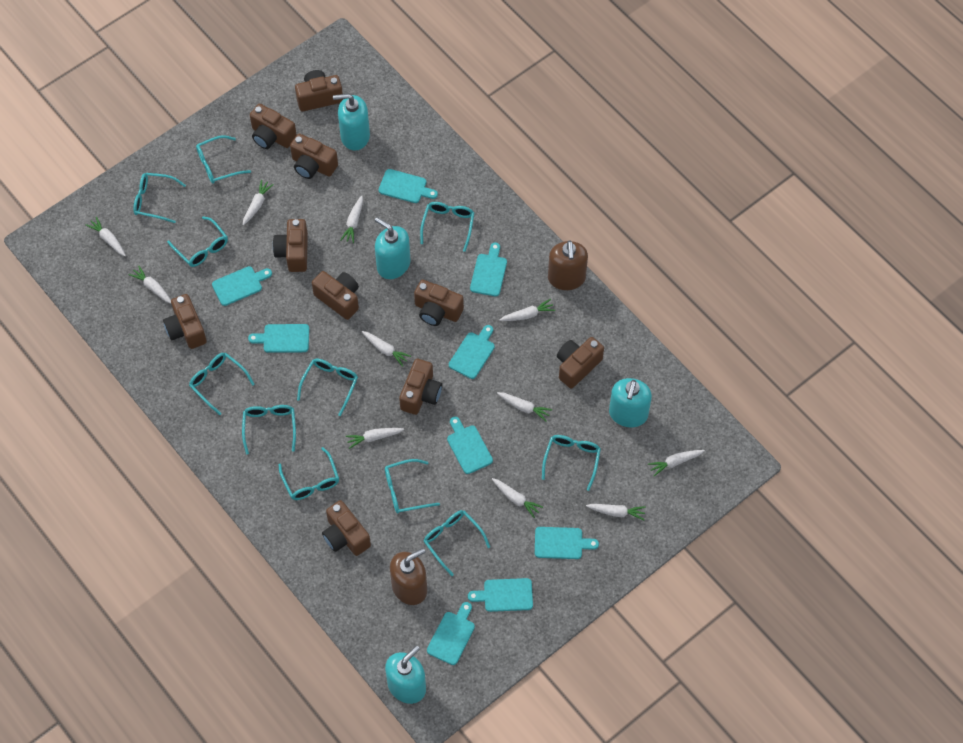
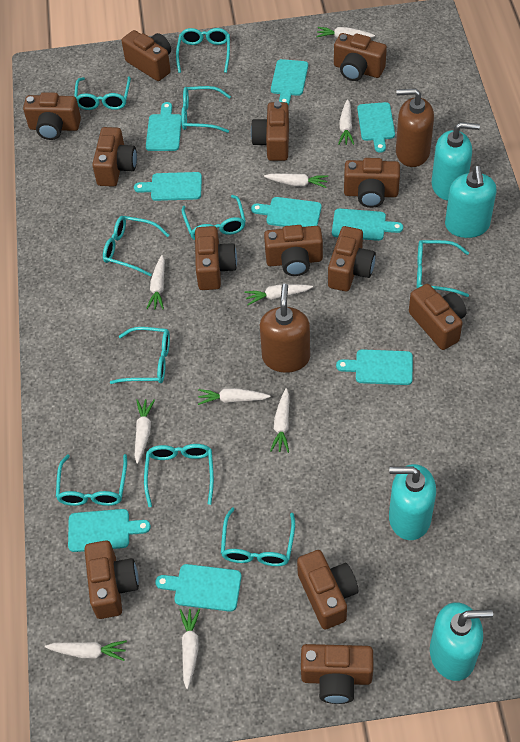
brown camera: 10 -> 13
turquoise glasses: 11 -> 10
white carrot: 11 -> 10

